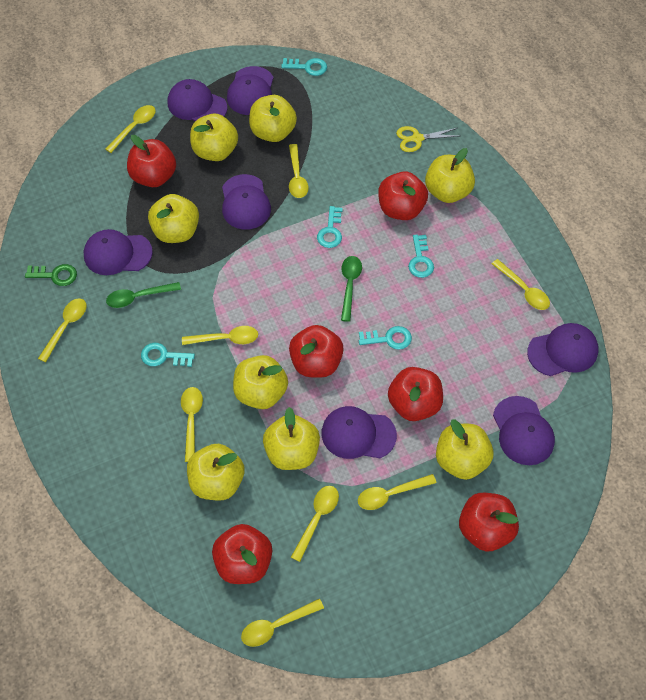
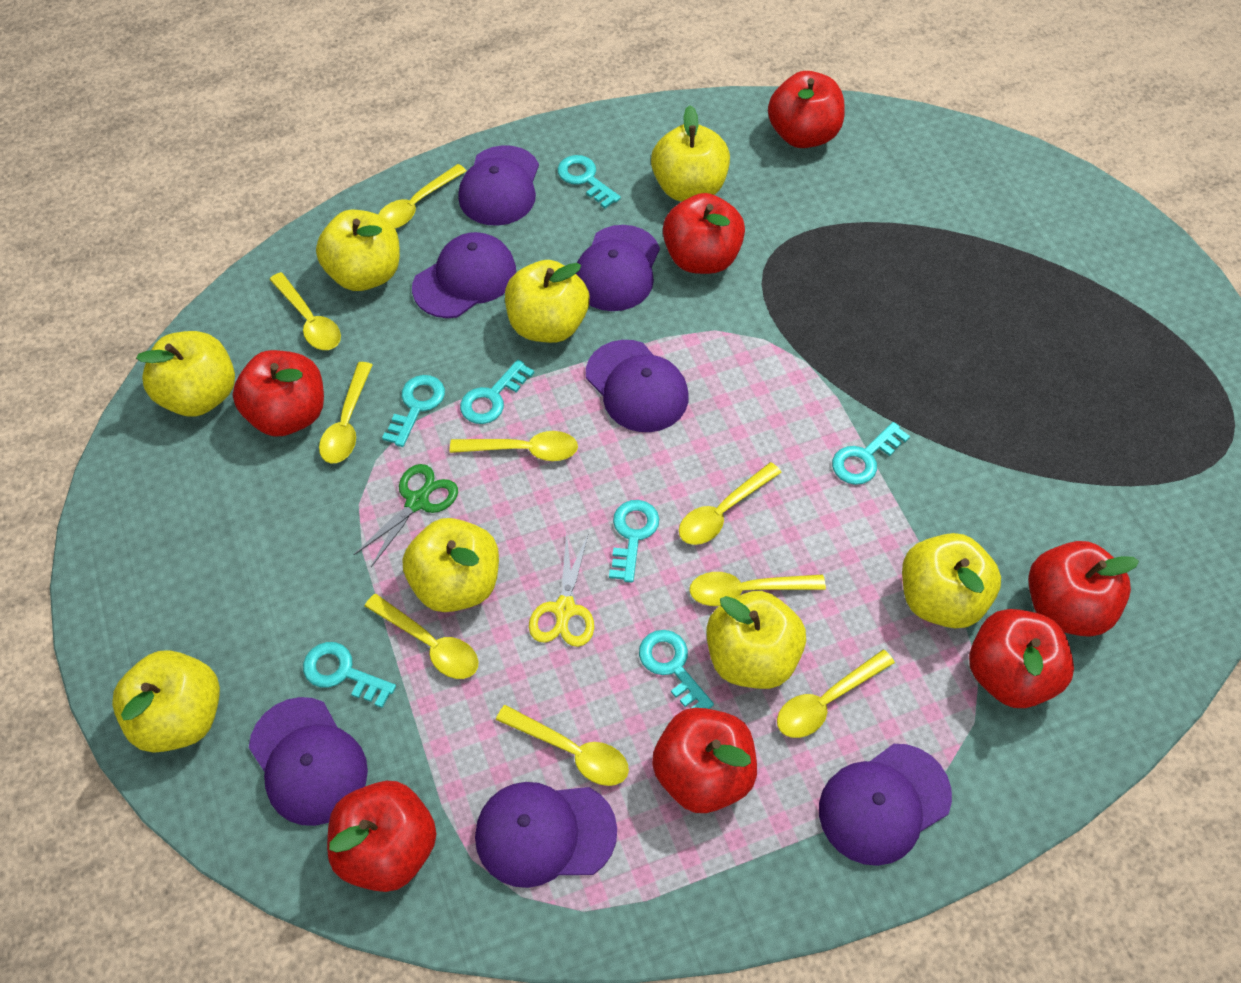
green key: 1 -> 0
green scissors: 0 -> 1
green spoon: 2 -> 0
red apple: 6 -> 7
turquoise key: 5 -> 7

